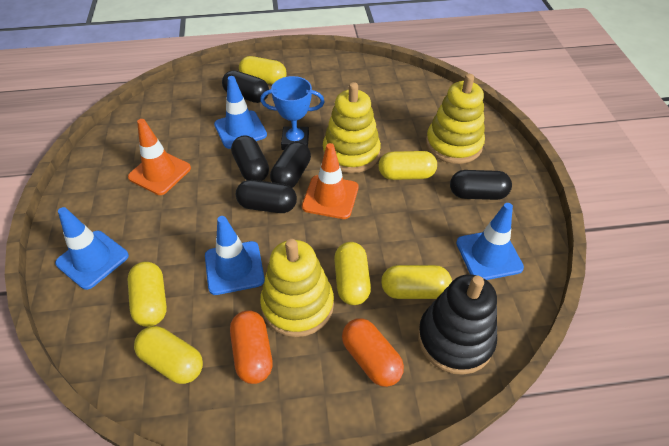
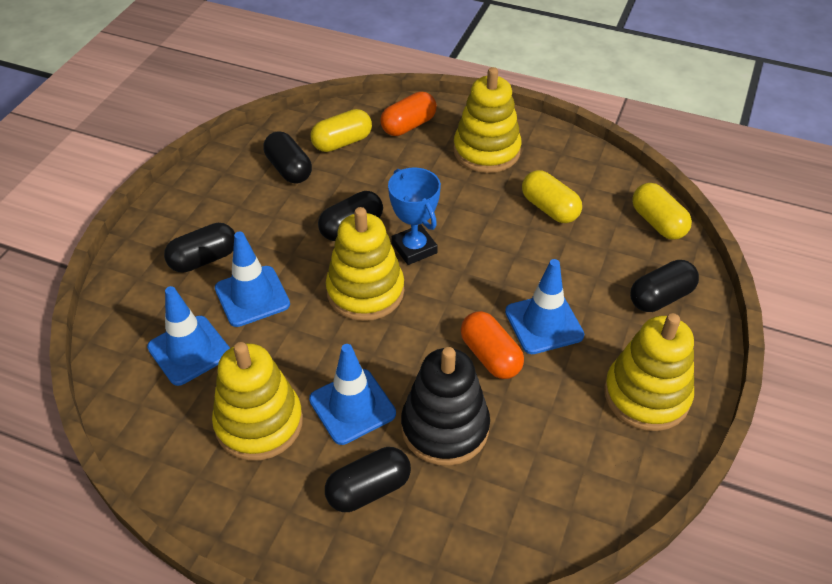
orange traffic cone: 2 -> 0
yellow capsule: 6 -> 3
yellow stacking toy: 3 -> 4

